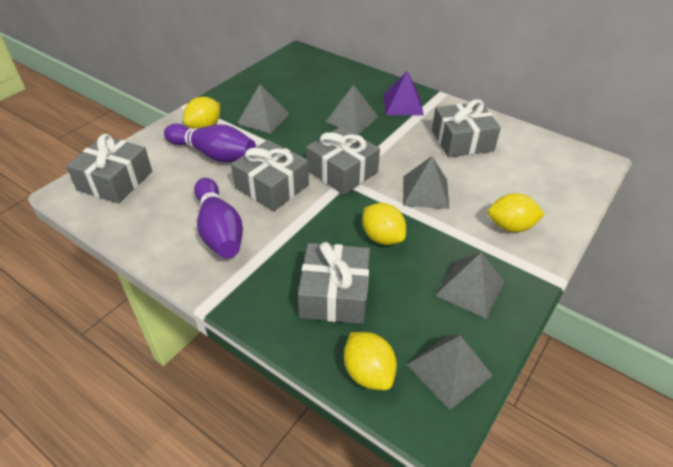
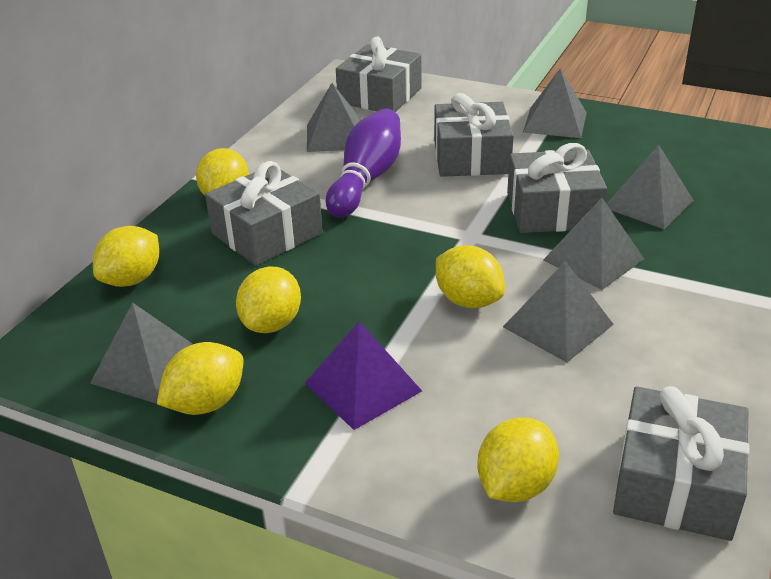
grey pyramid: 5 -> 6
purple bowling pin: 2 -> 1
yellow lemon: 4 -> 6

